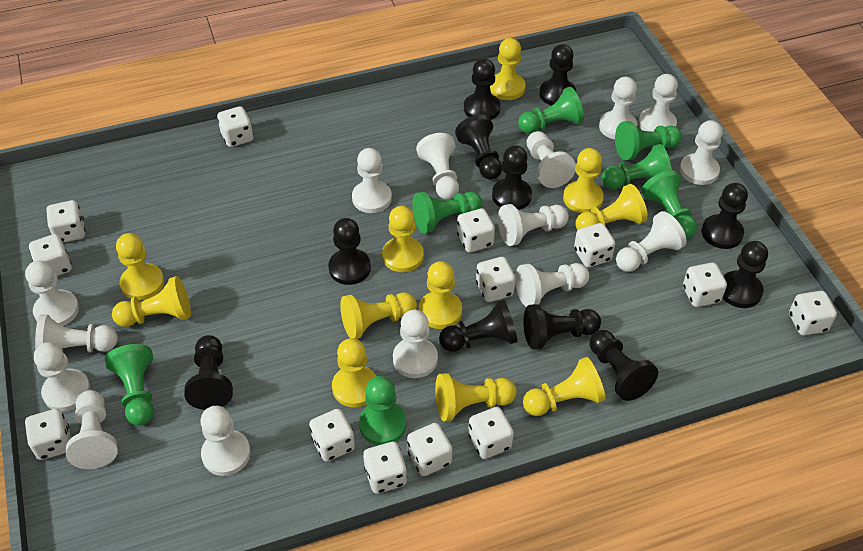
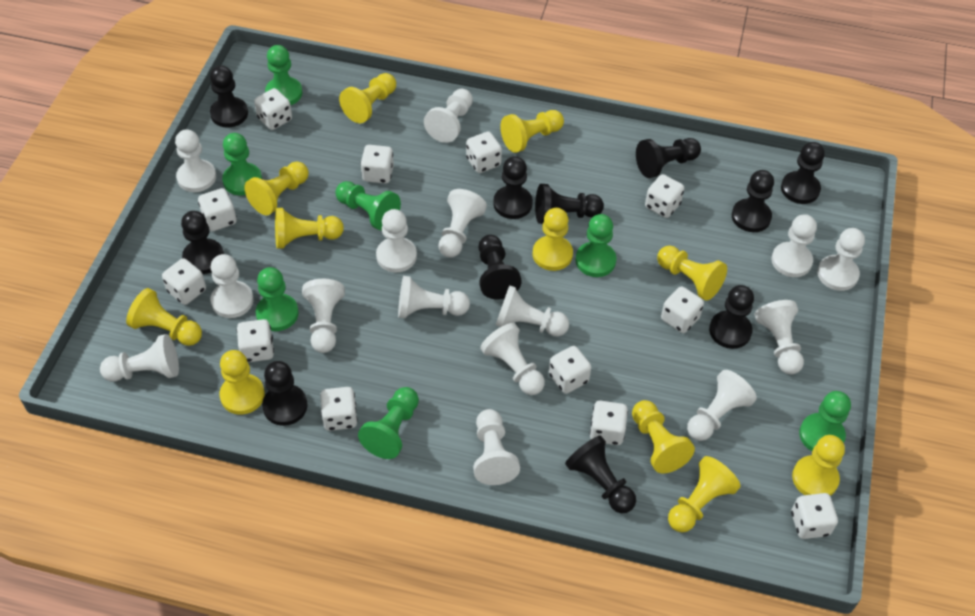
white dice: 13 -> 12

